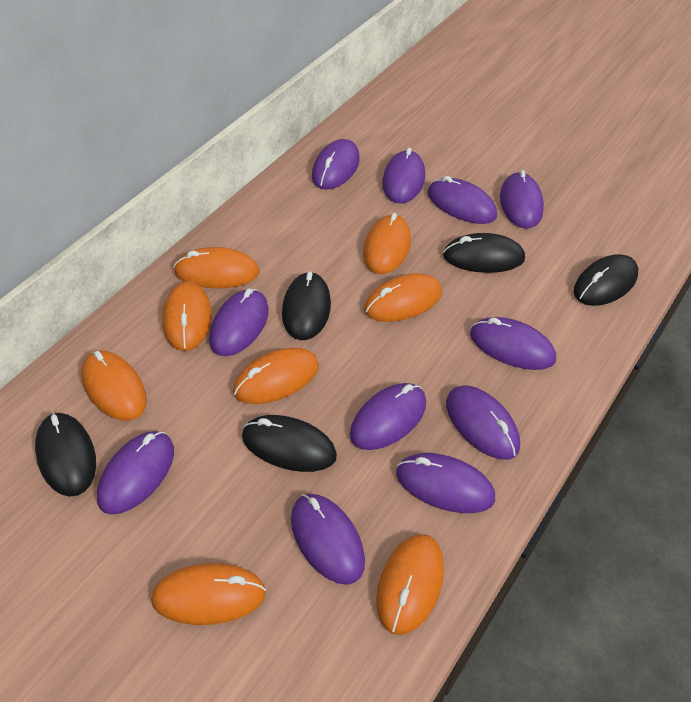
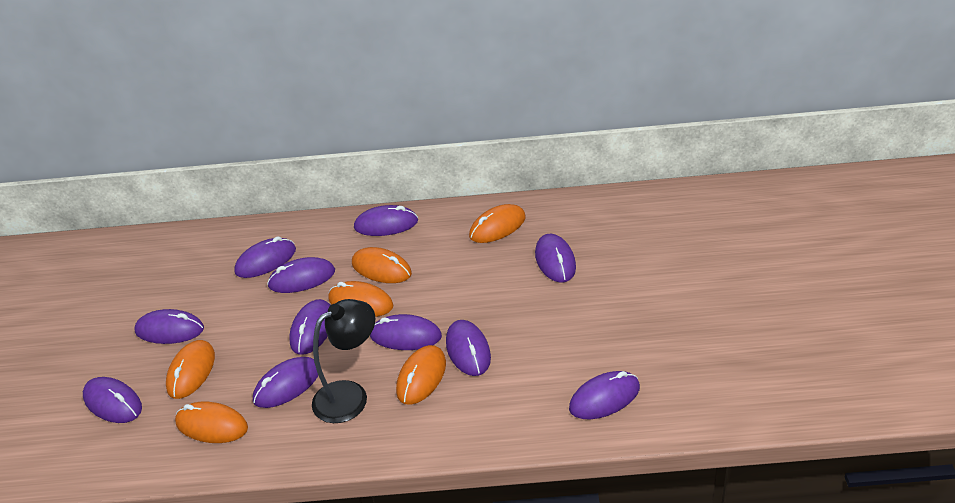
black lamp: 0 -> 1
black mouse: 5 -> 0
orange mouse: 8 -> 6

